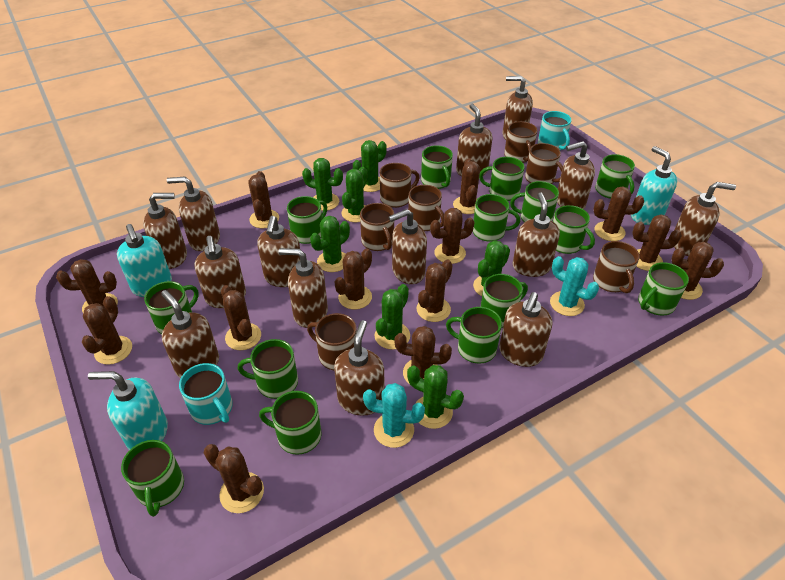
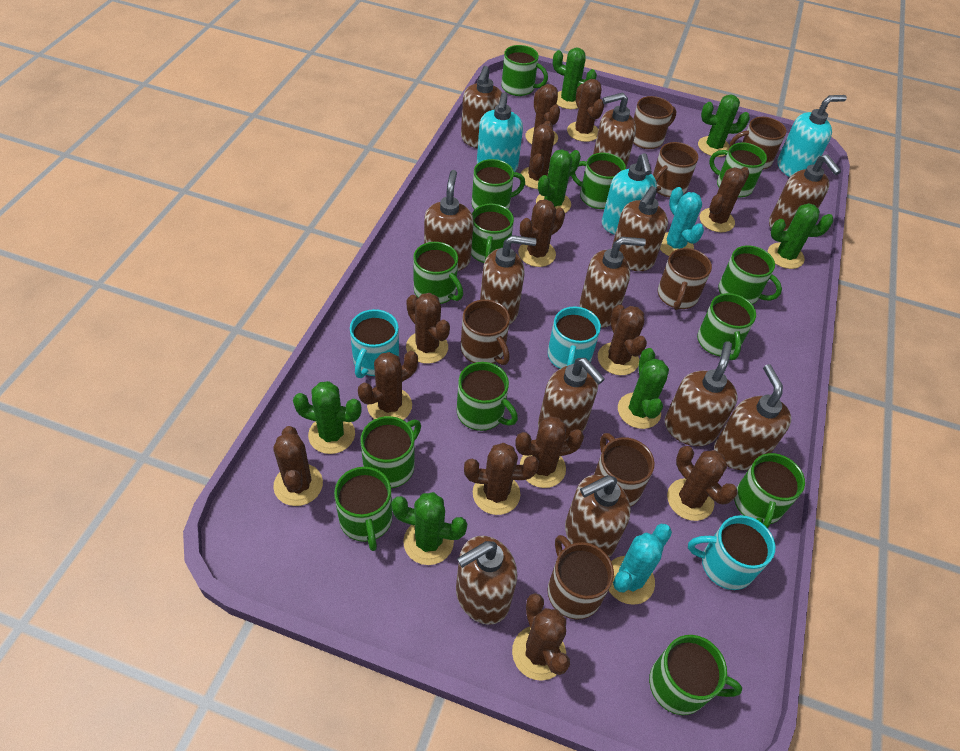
brown soap dispenser: 14 -> 12
green mug: 14 -> 13
turquoise mug: 2 -> 3

